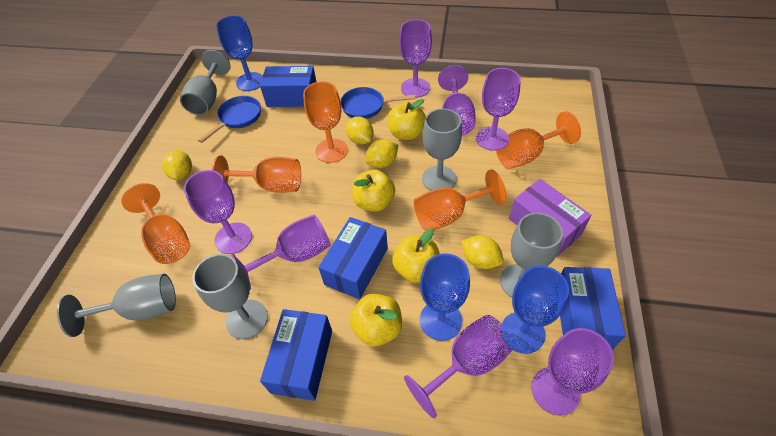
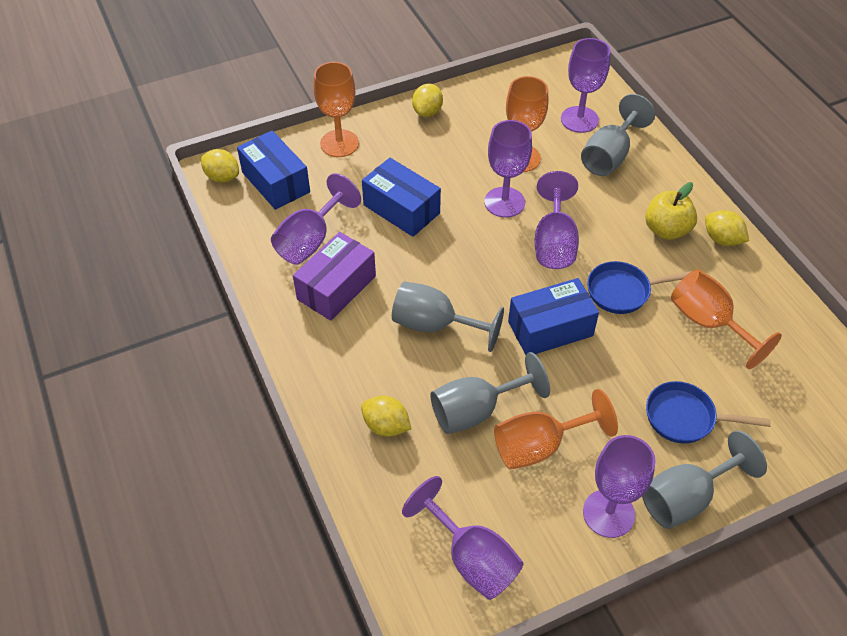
blue box: 4 -> 3
blue goblet: 3 -> 0
grey goblet: 5 -> 4
orange goblet: 5 -> 4
purple goblet: 7 -> 6
yellow apple: 4 -> 1

